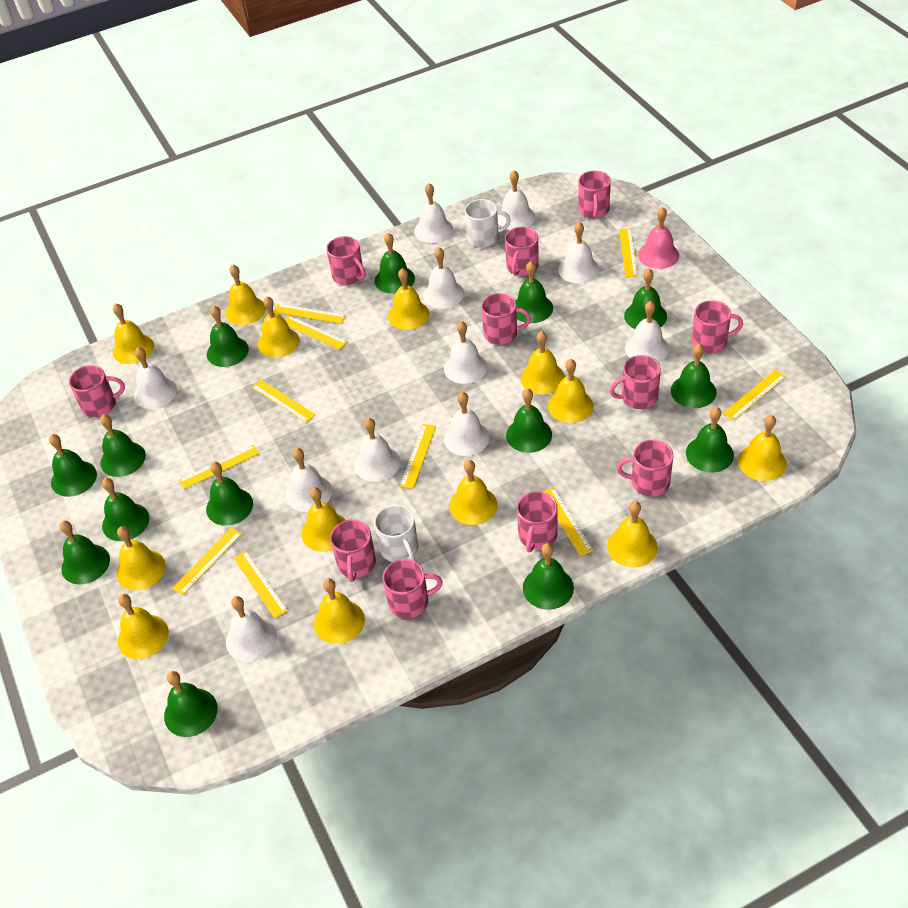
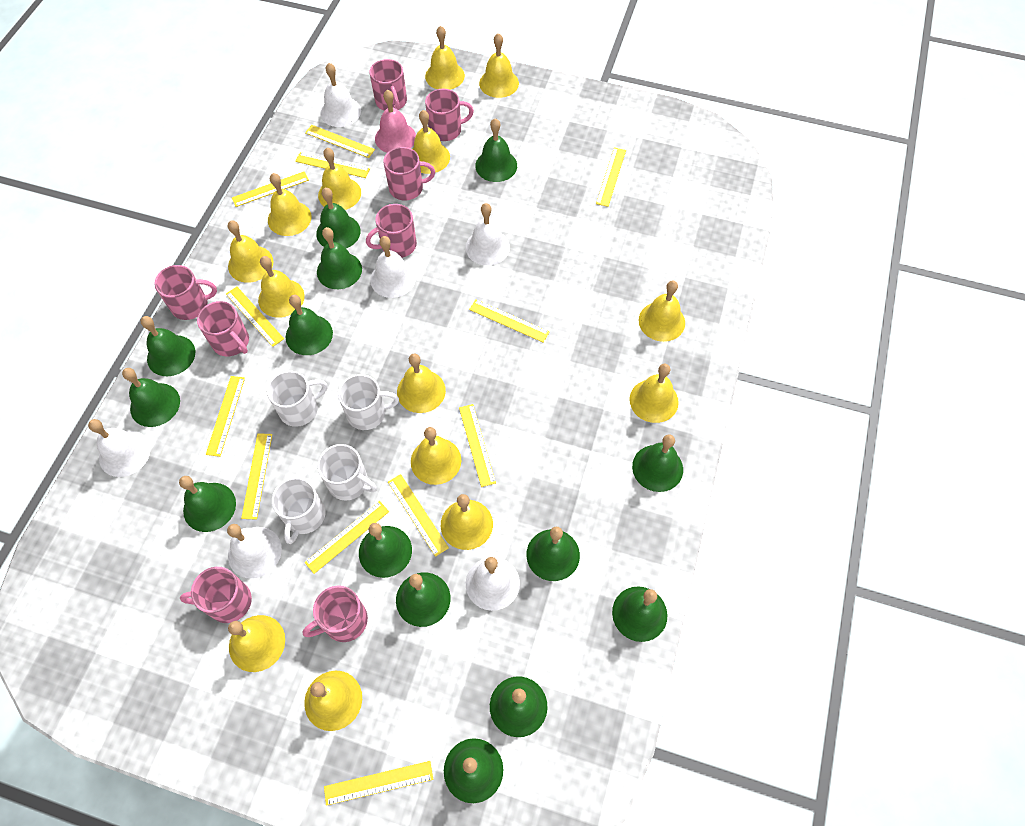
pink mug: 11 -> 8
white bell: 11 -> 6
white mug: 2 -> 4
yellow bell: 13 -> 14
yellow ruler: 10 -> 12

